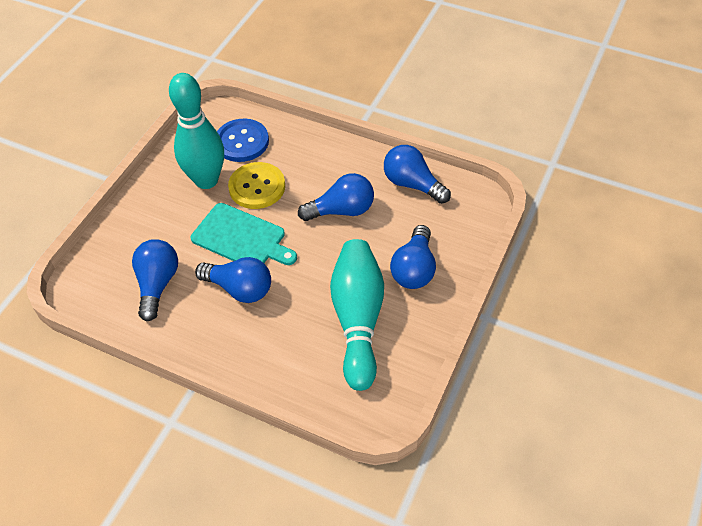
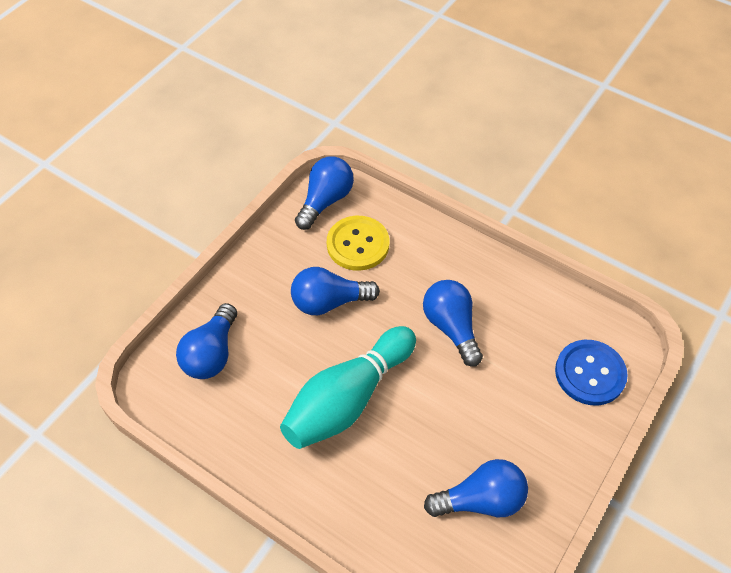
turquoise bowling pin: 2 -> 1
turquoise cutting board: 1 -> 0

